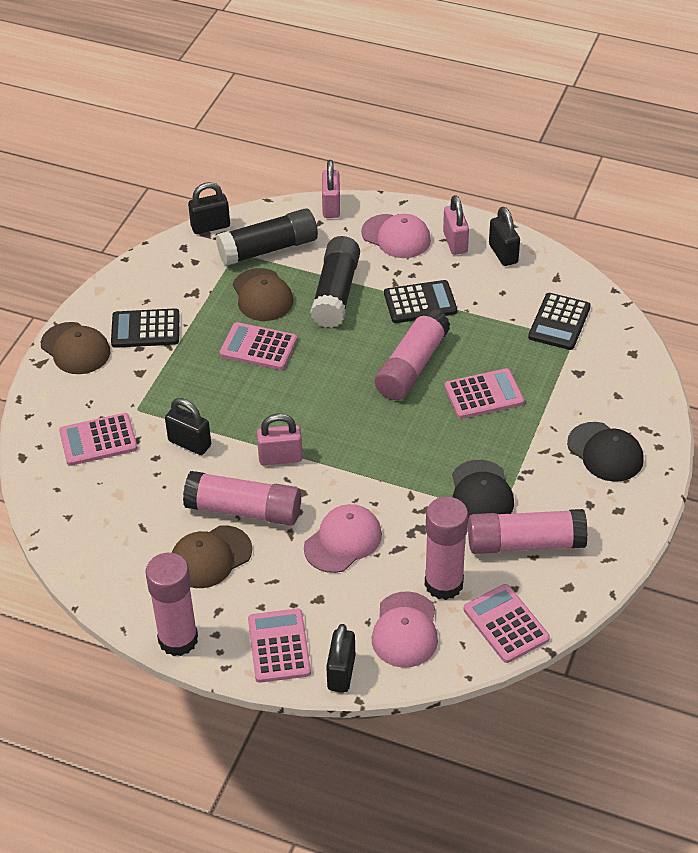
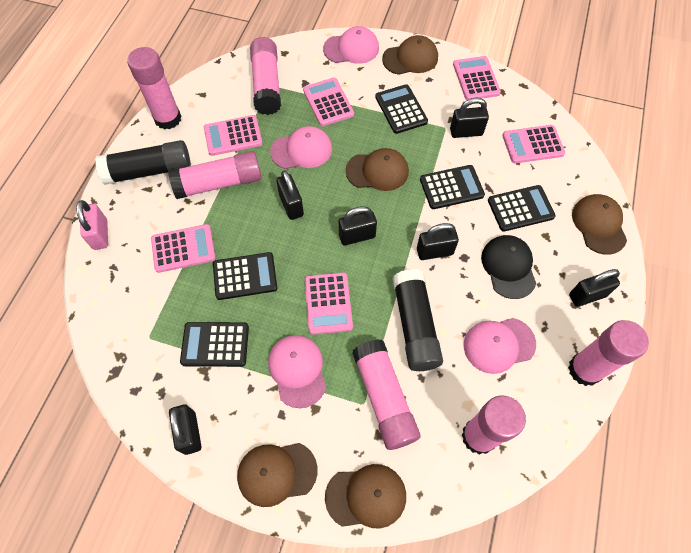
black calculator: 3 -> 5
black cap: 2 -> 1
black padlock: 4 -> 6
brown cap: 3 -> 5
pink calculator: 5 -> 6
pink cap: 3 -> 4
pink glue stick: 5 -> 6
pink padlock: 3 -> 1

